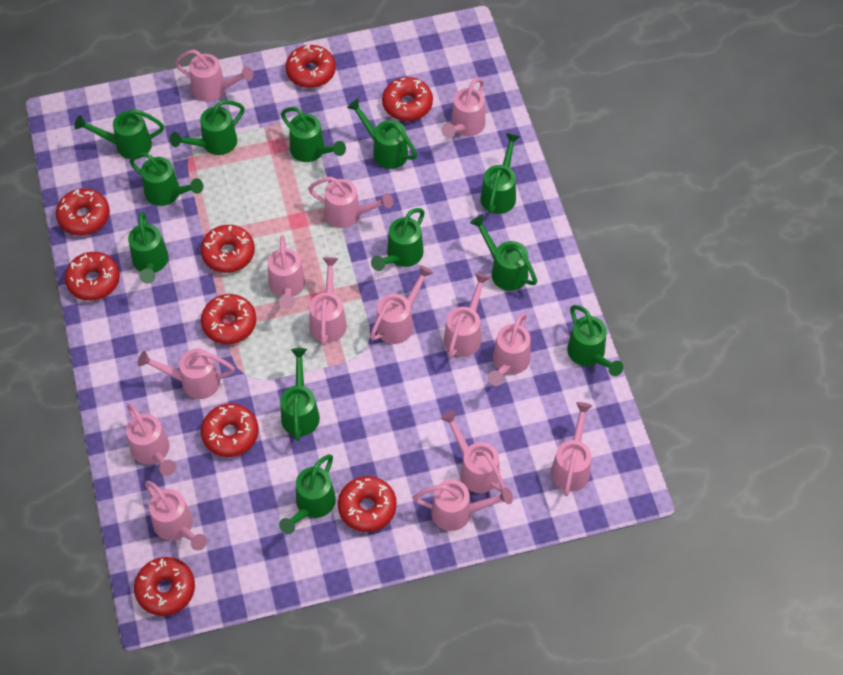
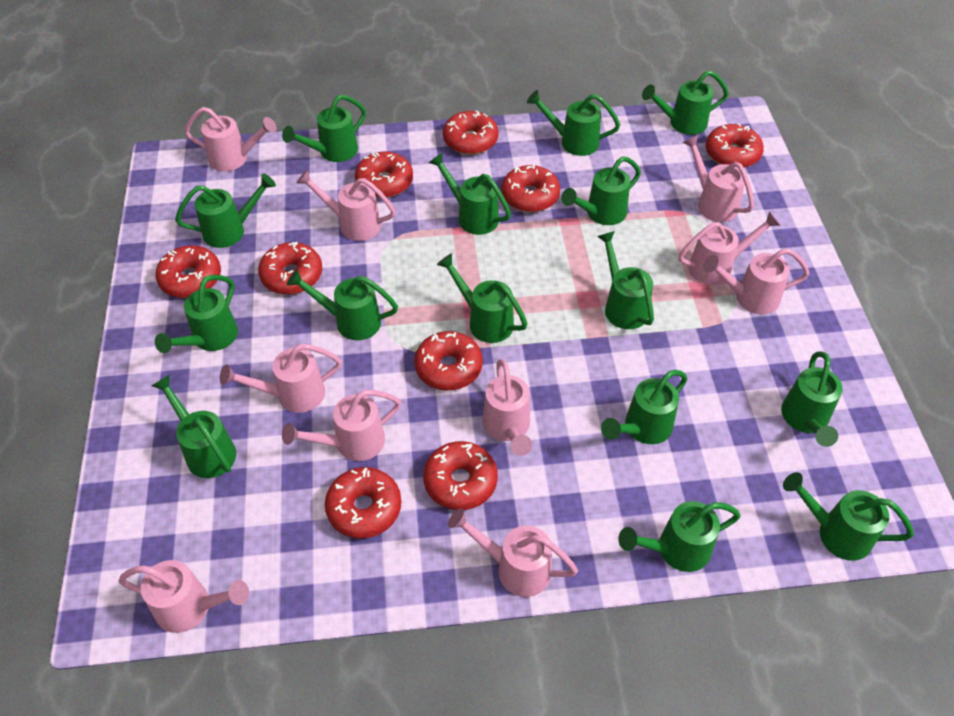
green watering can: 12 -> 15
pink watering can: 14 -> 10

